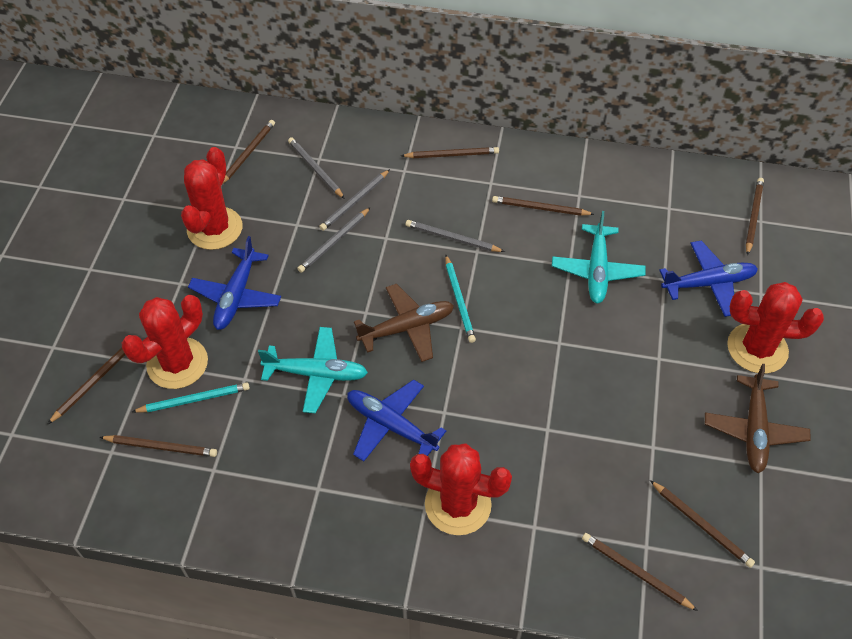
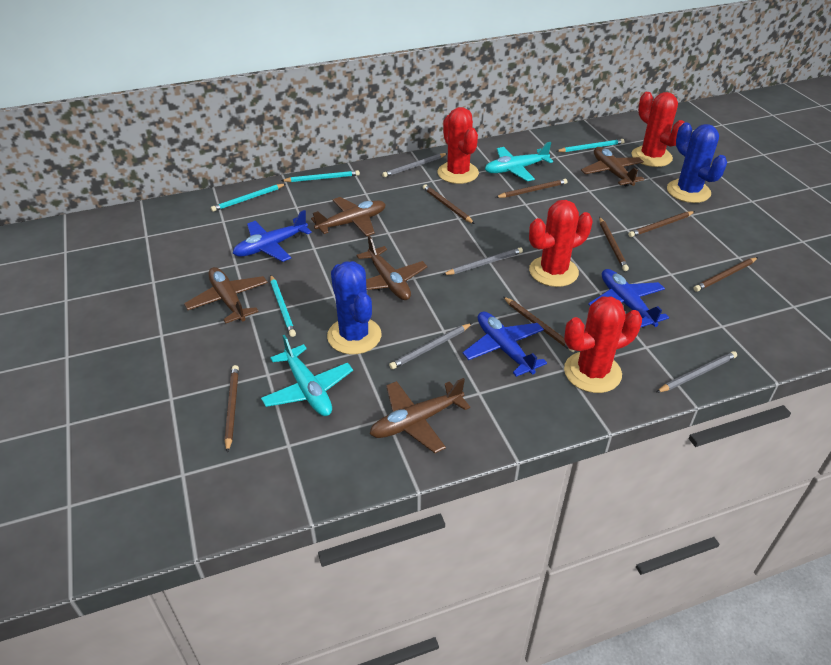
blue cactus: 0 -> 2
brown pencil: 8 -> 7
brown plane: 2 -> 5
turquoise pencil: 2 -> 4

